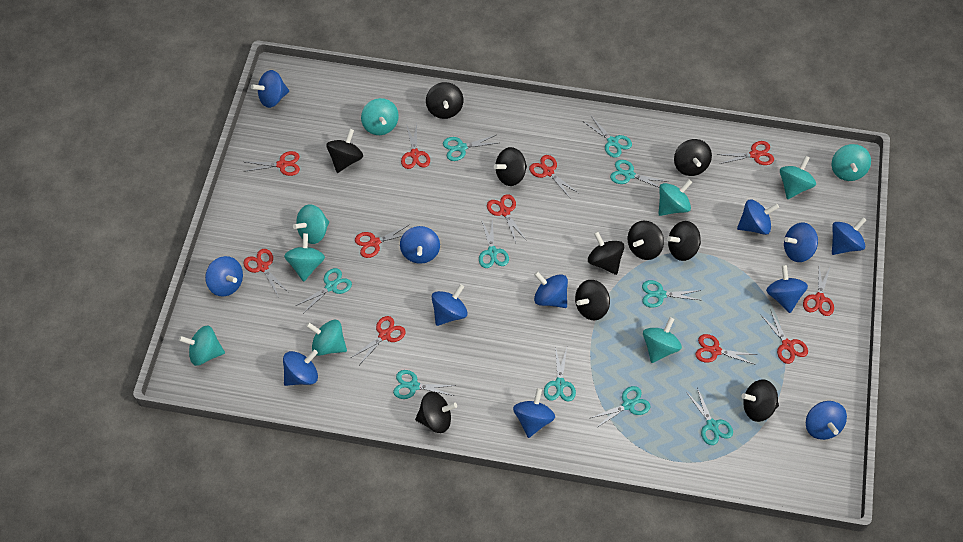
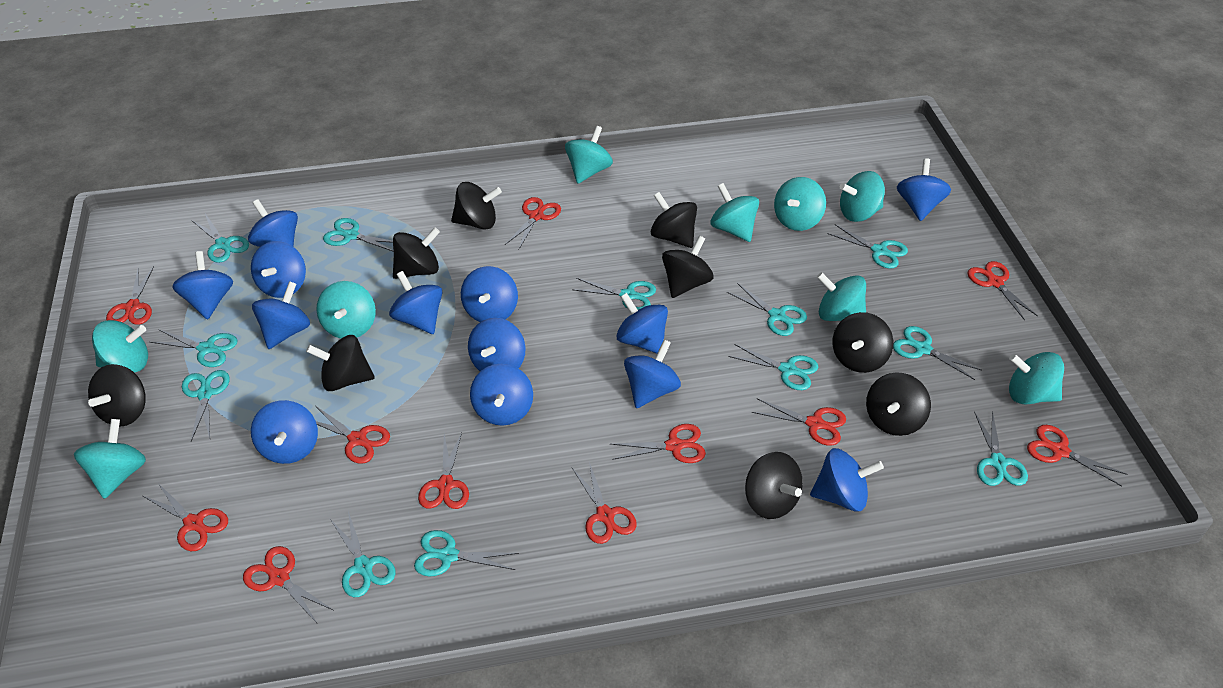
black spinning top: 10 -> 9
blue spinning top: 12 -> 13
turquoise scissors: 10 -> 12

